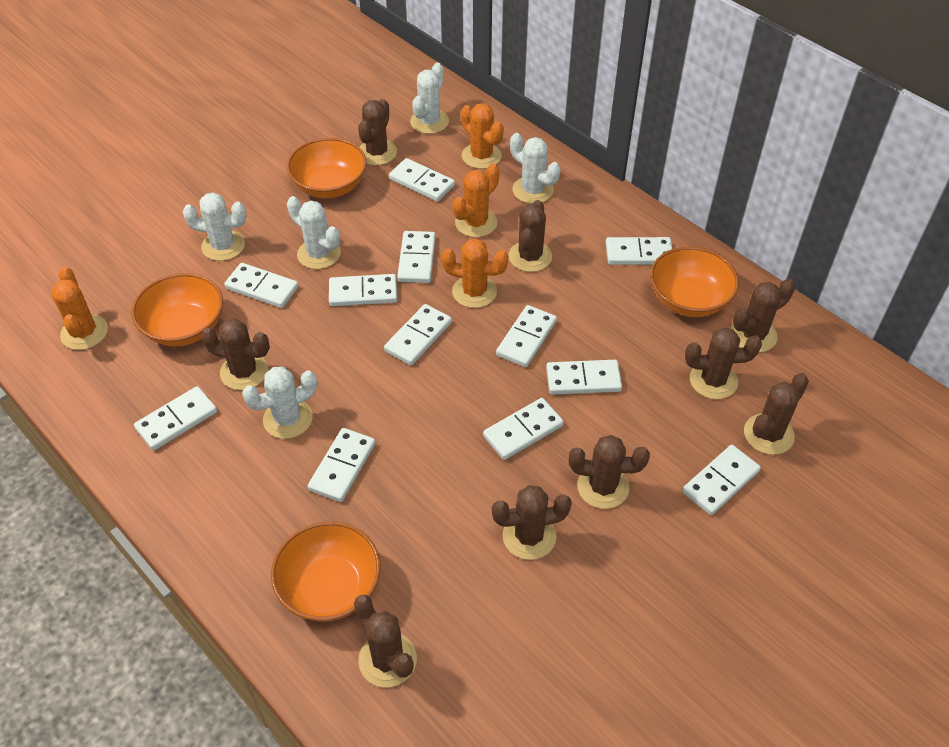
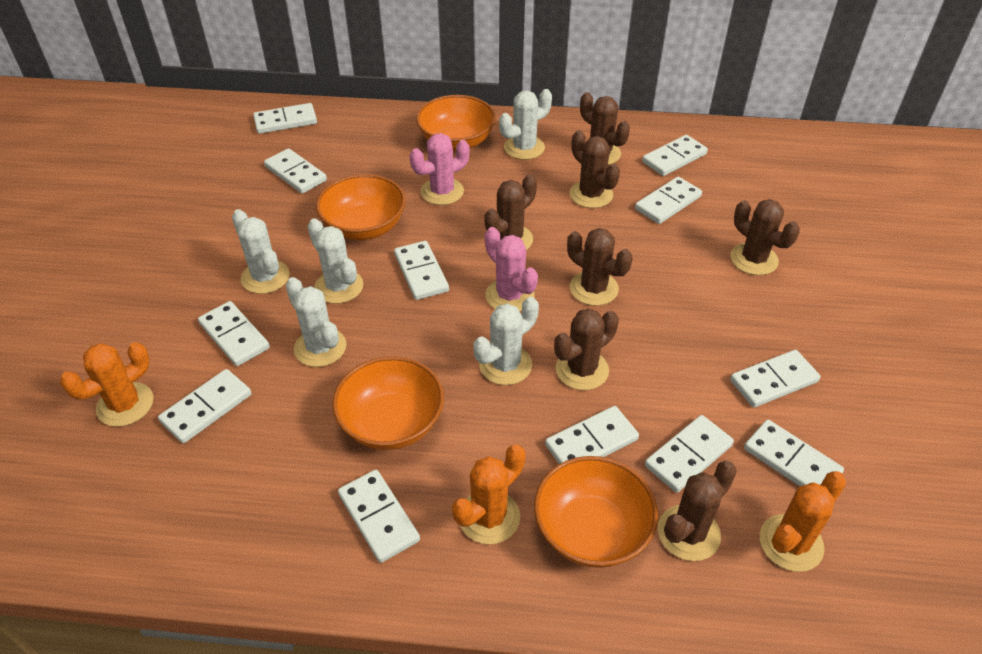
brown cactus: 9 -> 7
orange cactus: 4 -> 3
pink cactus: 0 -> 2

